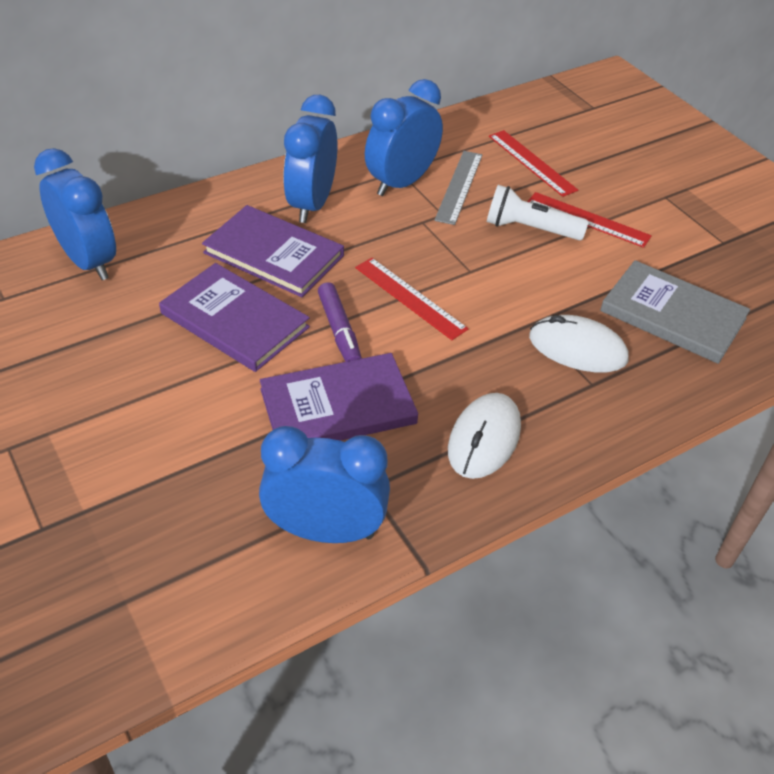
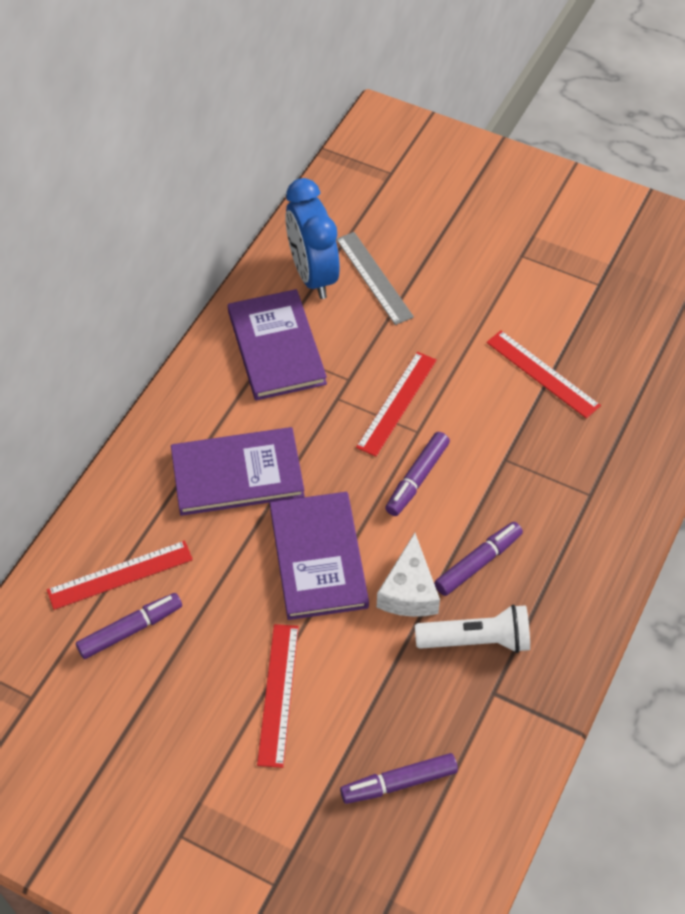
blue clock: 4 -> 1
grey book: 1 -> 0
purple marker: 1 -> 4
red ruler: 3 -> 4
white cheese: 0 -> 1
white mouse: 2 -> 0

